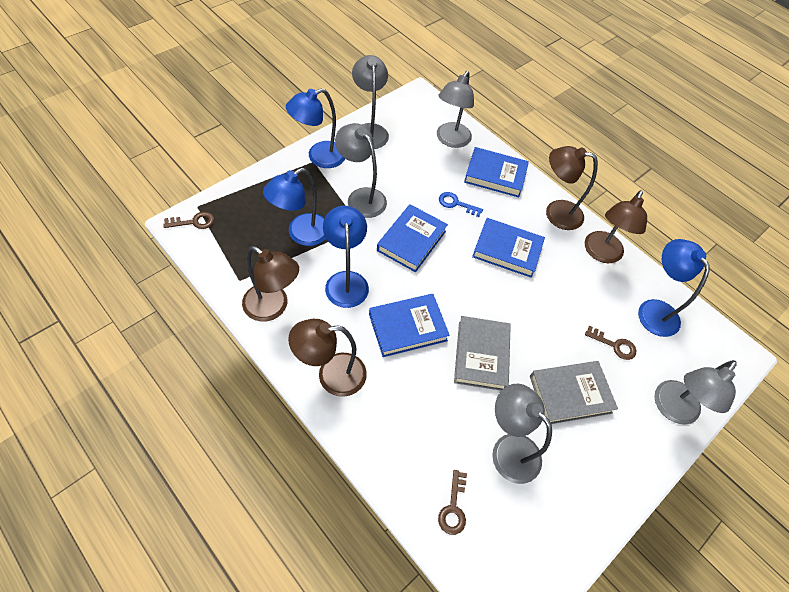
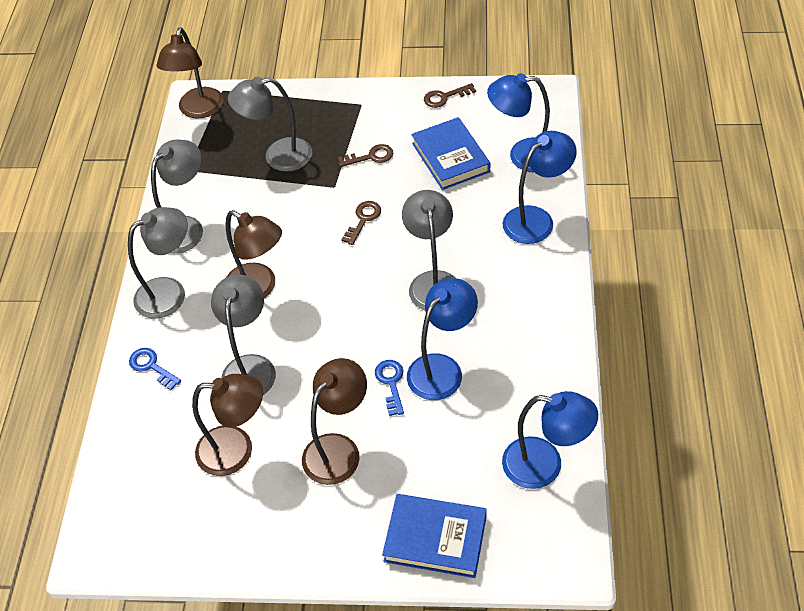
blue book: 4 -> 2
blue key: 1 -> 2
grey book: 2 -> 0

